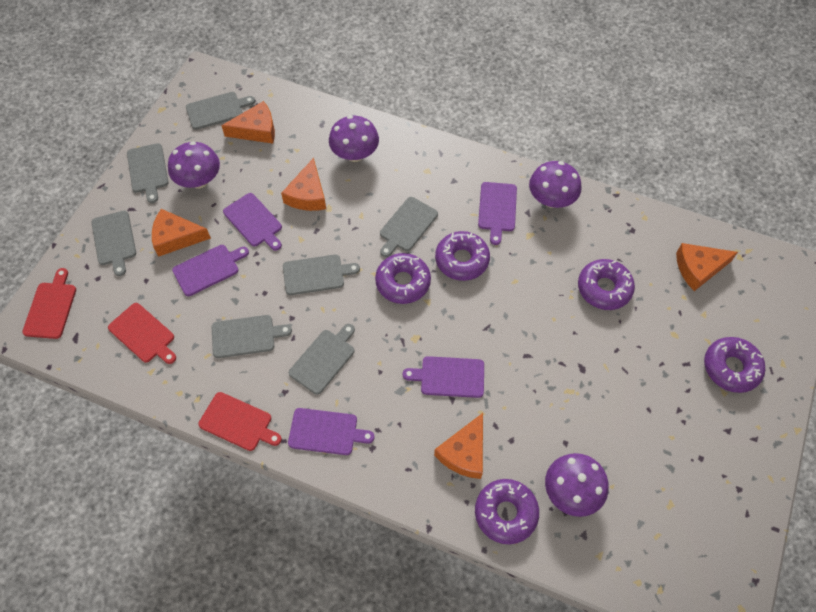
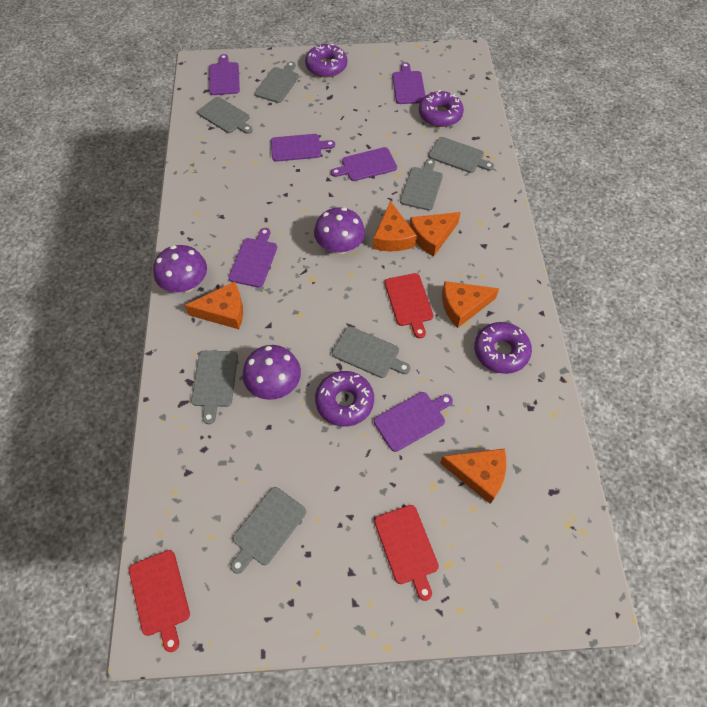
purple cutting board: 5 -> 6
purple donut: 5 -> 4
purple mushroom: 4 -> 3

